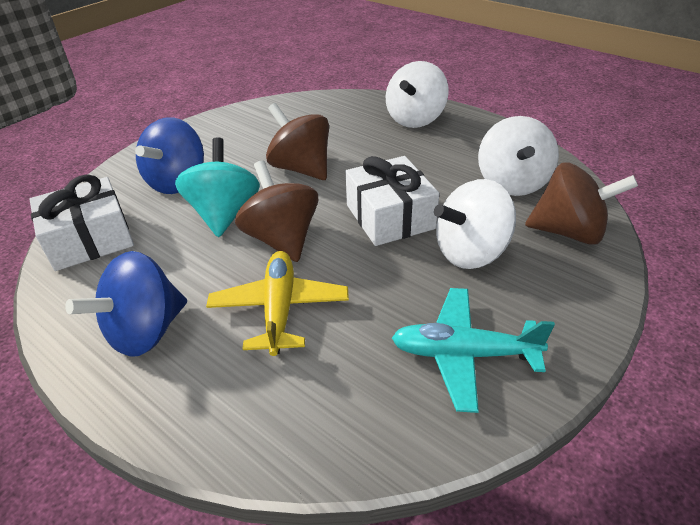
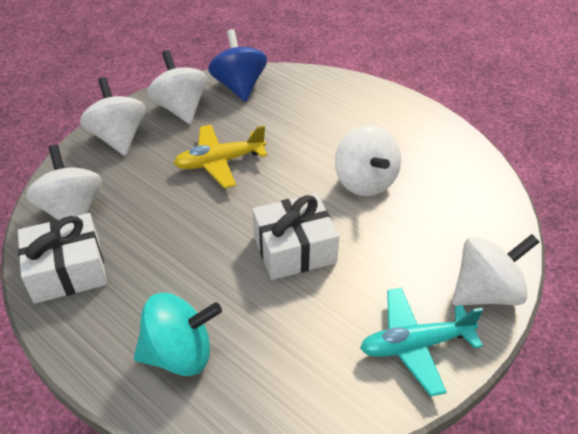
blue spinning top: 2 -> 1
brown spinning top: 3 -> 0
white spinning top: 3 -> 5

